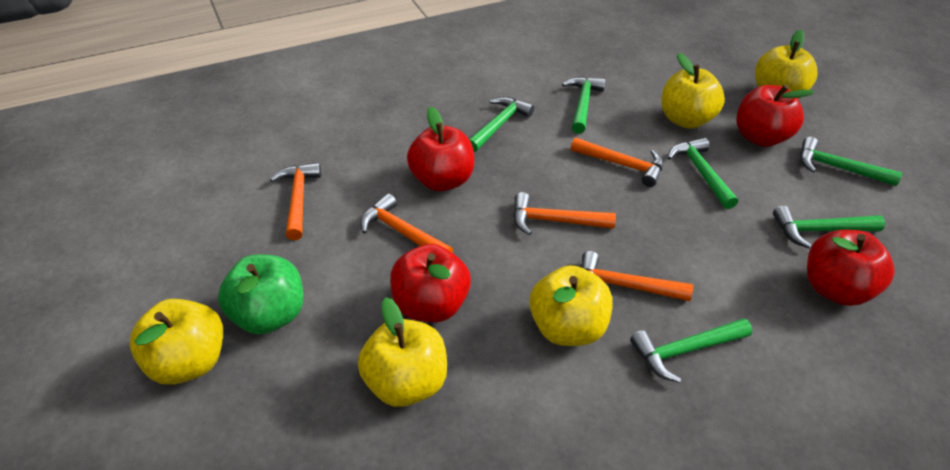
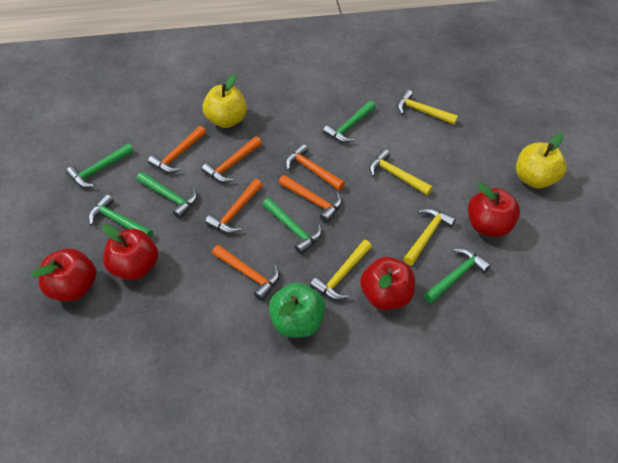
orange hammer: 5 -> 6
yellow apple: 5 -> 2
yellow hammer: 0 -> 4

